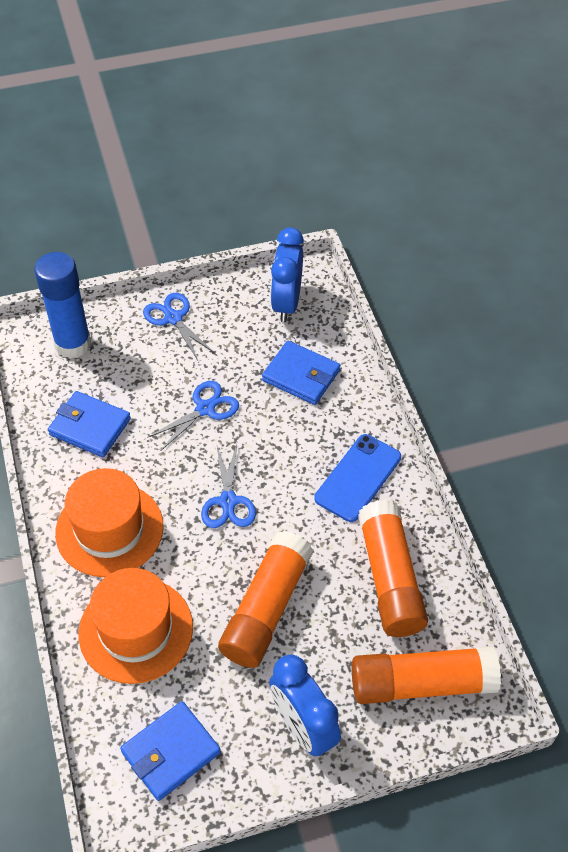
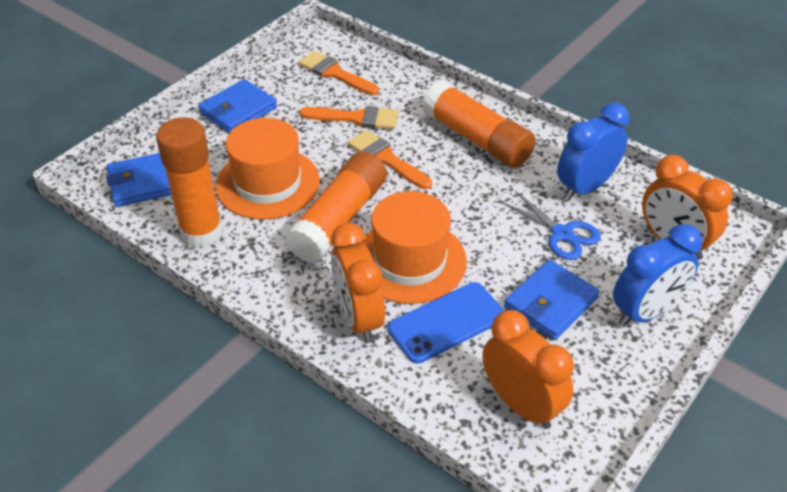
blue glue stick: 1 -> 0
blue scissors: 3 -> 1
orange brush: 0 -> 3
orange clock: 0 -> 3

